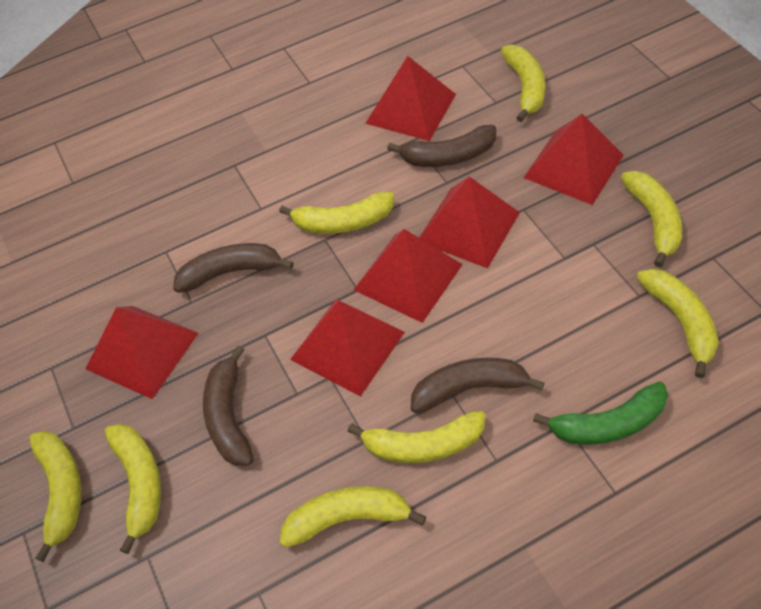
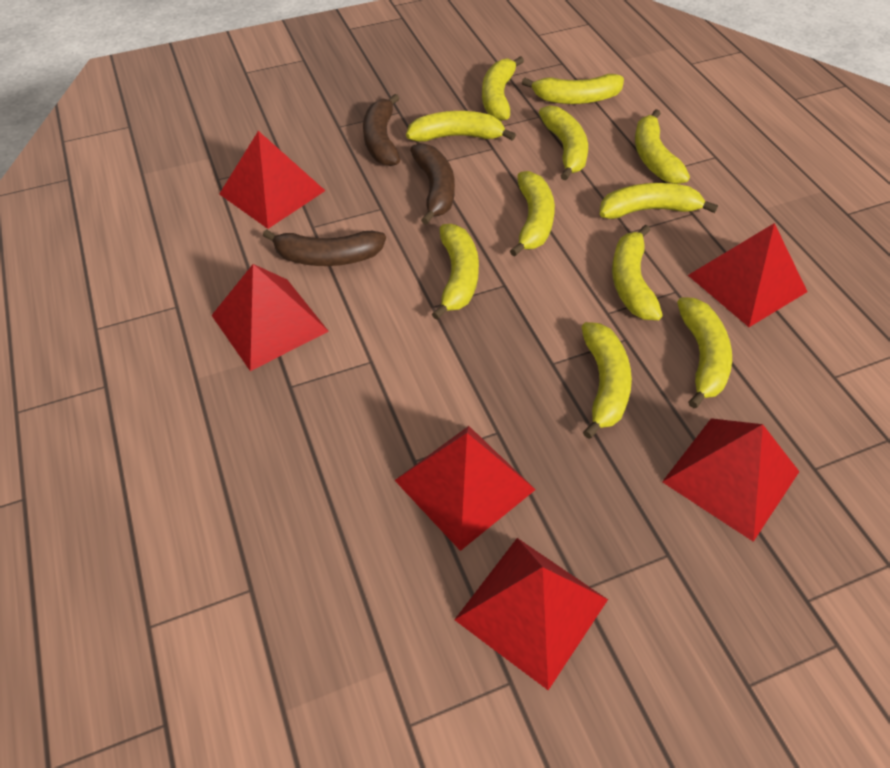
brown banana: 4 -> 3
green banana: 1 -> 0
yellow banana: 8 -> 11

